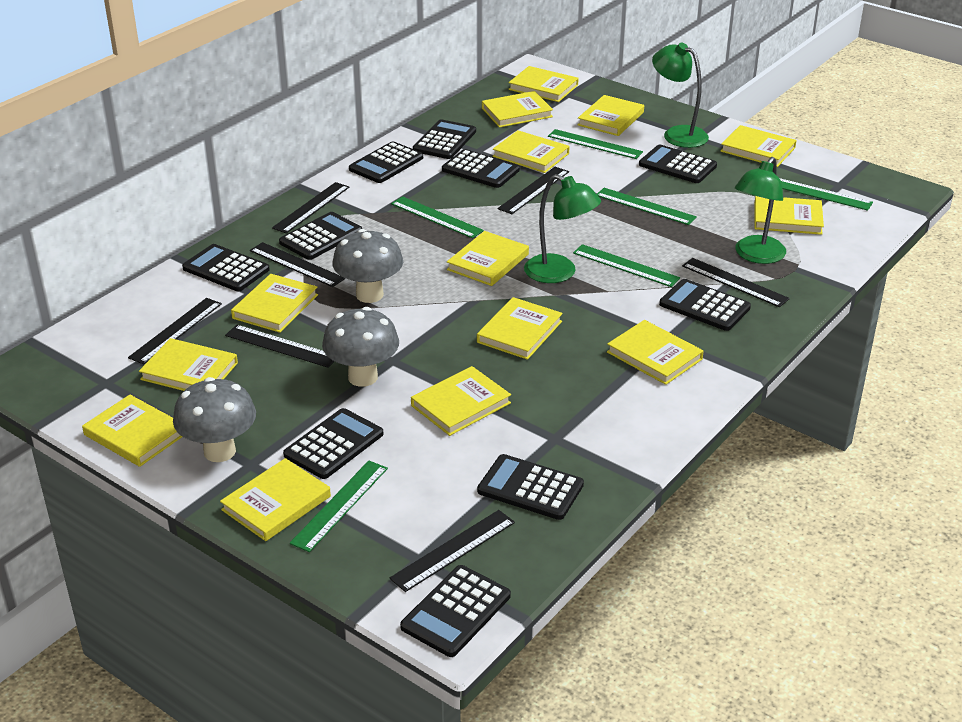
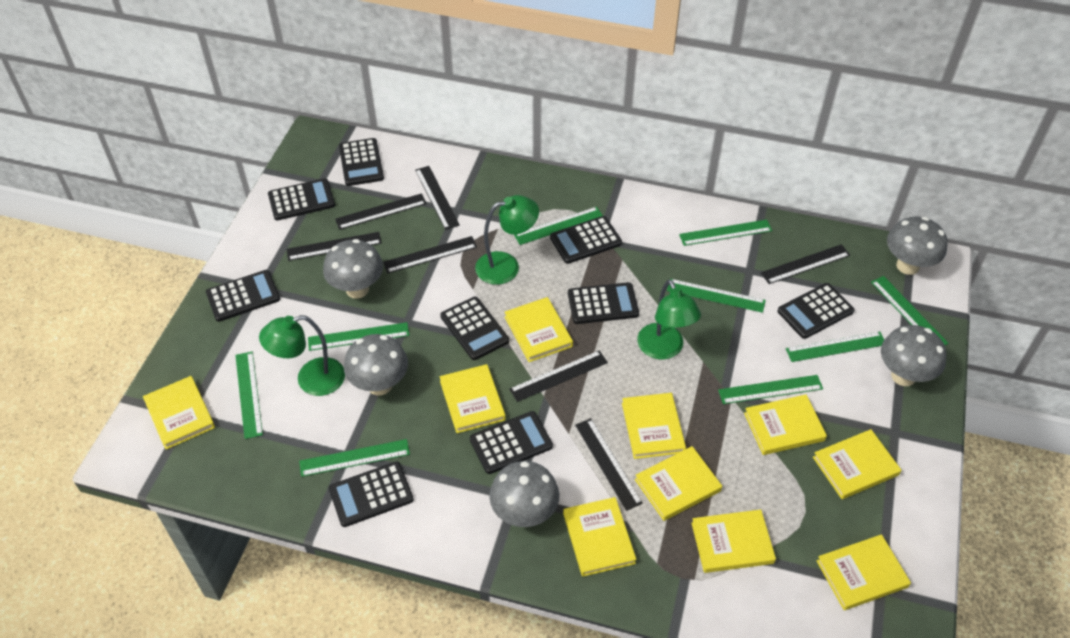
black calculator: 10 -> 9
green ruler: 6 -> 9
grey mushroom: 3 -> 5
yellow book: 14 -> 10

